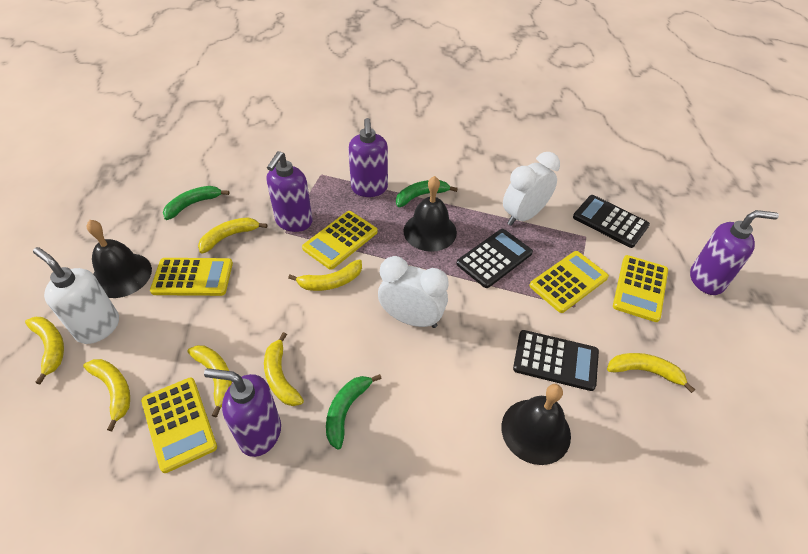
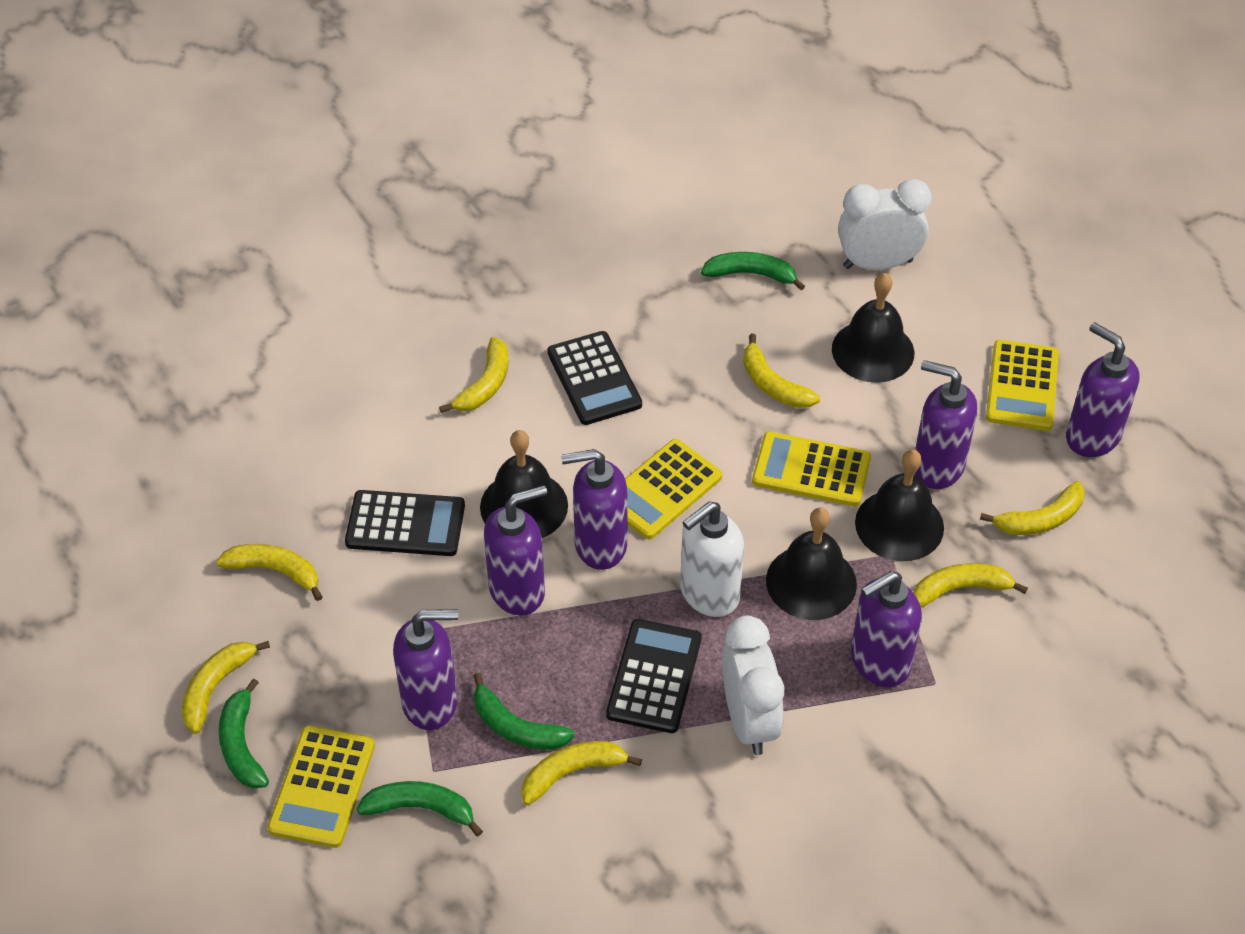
black bell: 3 -> 4
green banana: 3 -> 4
purple soap dispenser: 4 -> 6
yellow calculator: 5 -> 4

